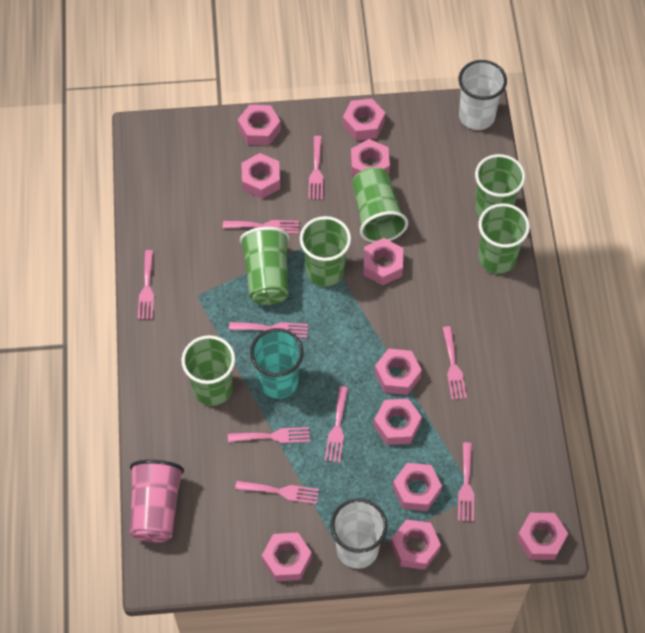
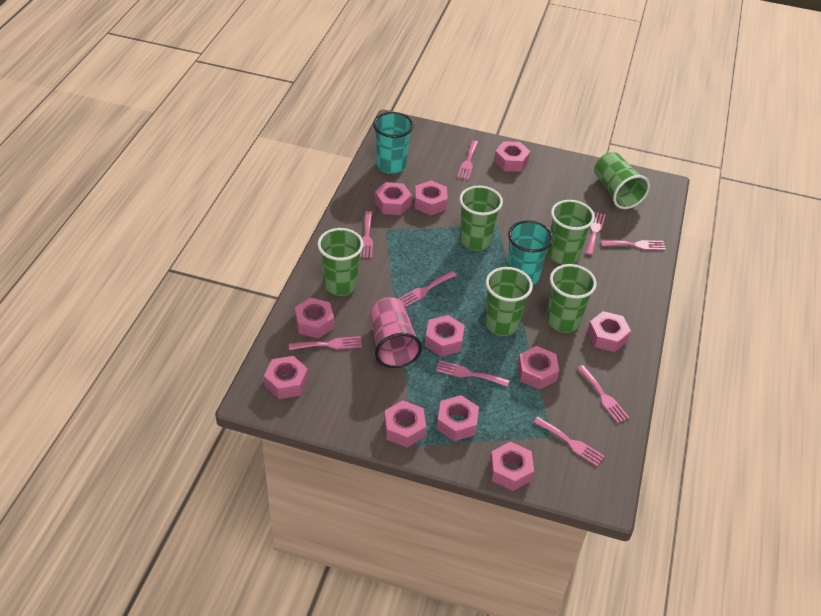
turquoise cup: 1 -> 2
white cup: 2 -> 0

